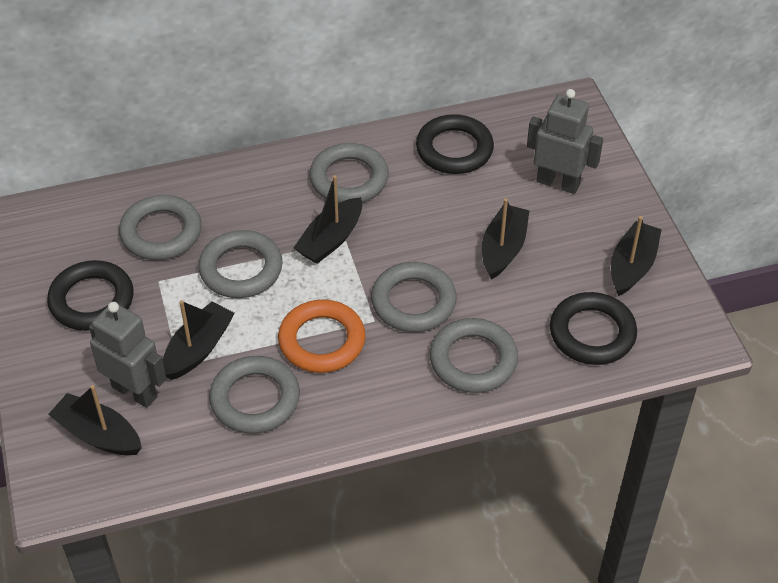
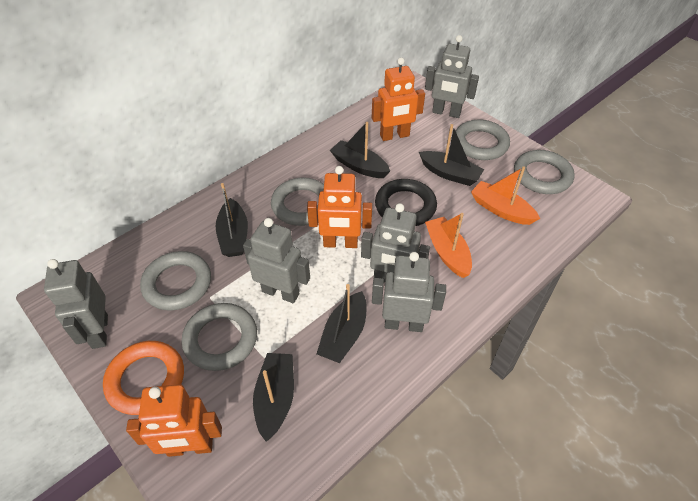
black ring: 3 -> 1
grey ring: 6 -> 5
grey robot: 2 -> 5
orange boat: 0 -> 2
orange robot: 0 -> 3

